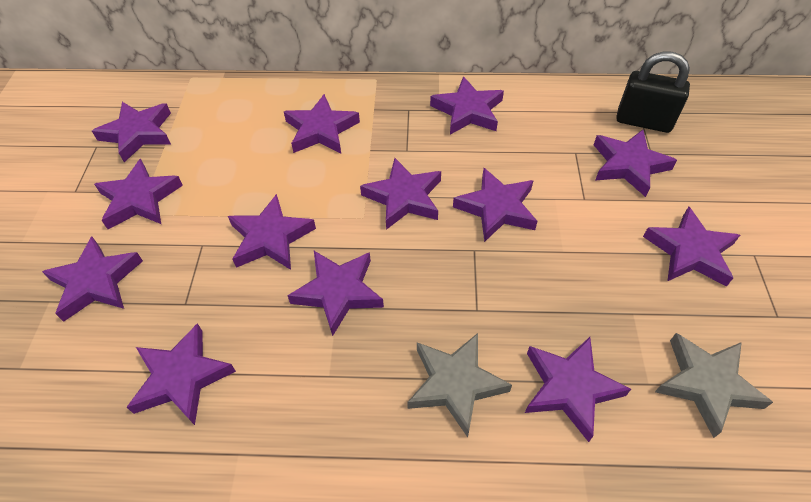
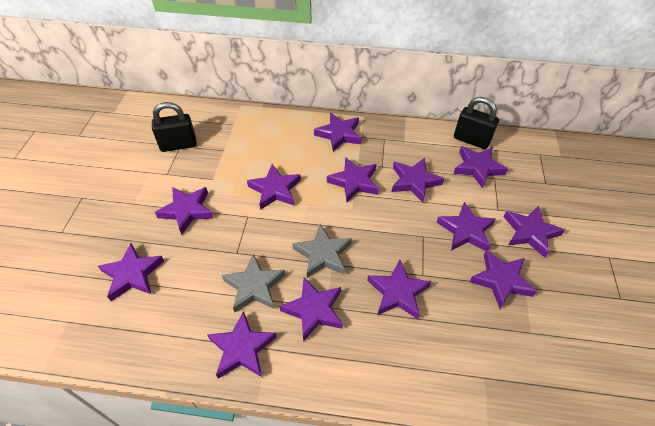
black padlock: 1 -> 2

